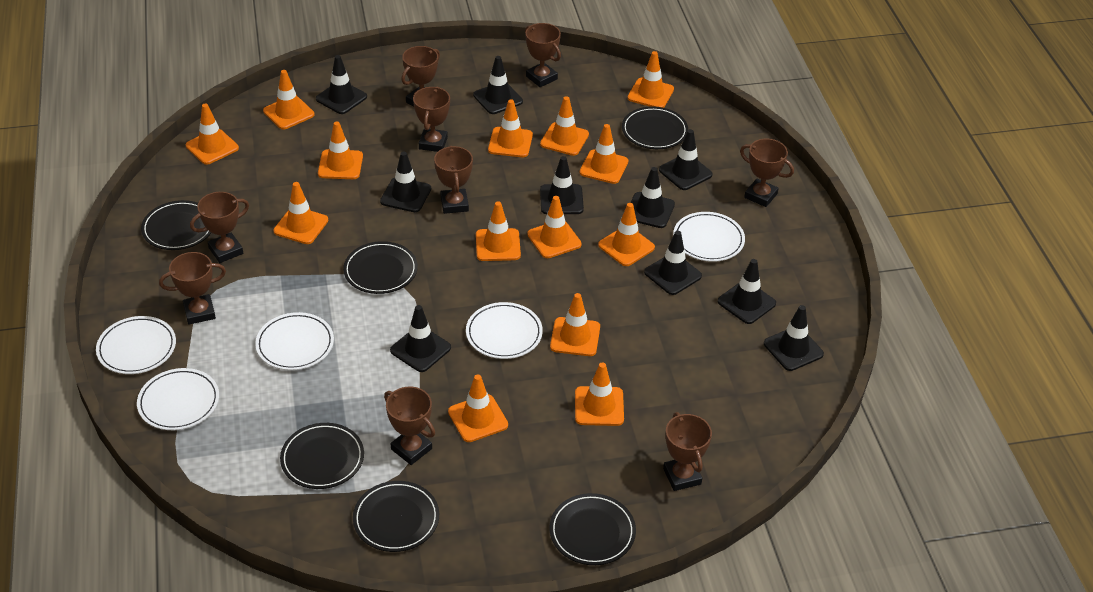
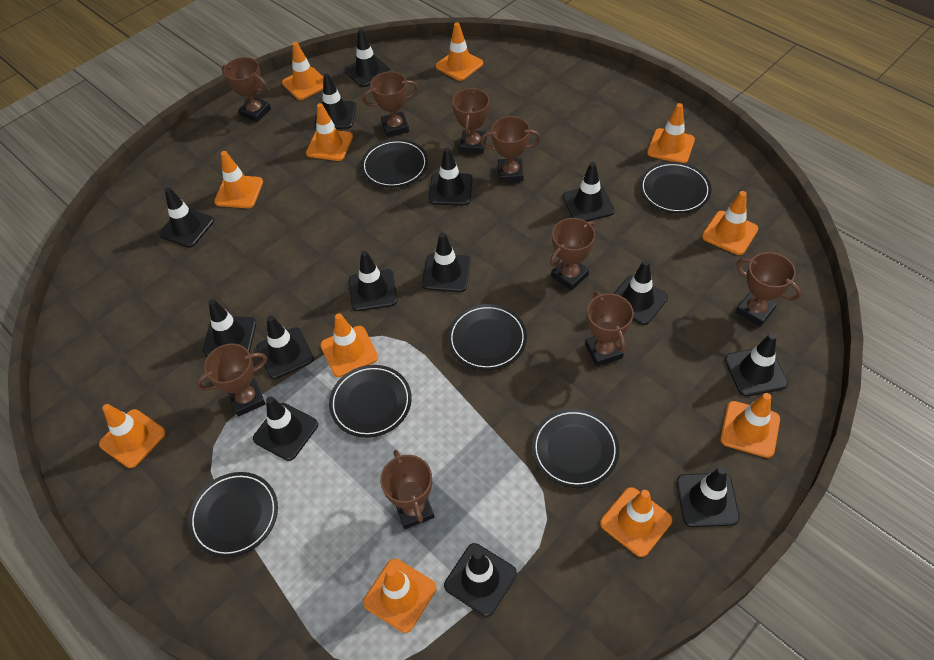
black traffic cone: 10 -> 14
orange traffic cone: 14 -> 11
white plate: 5 -> 0

